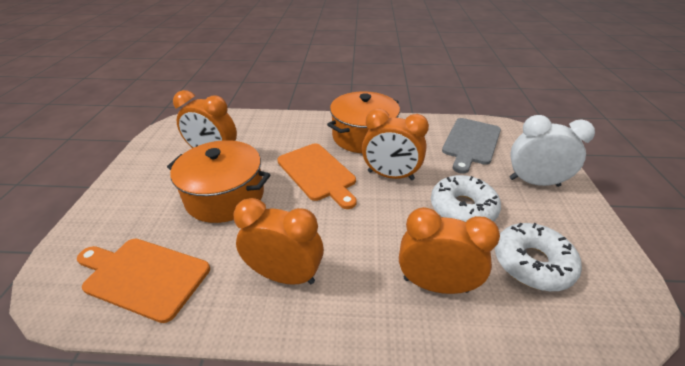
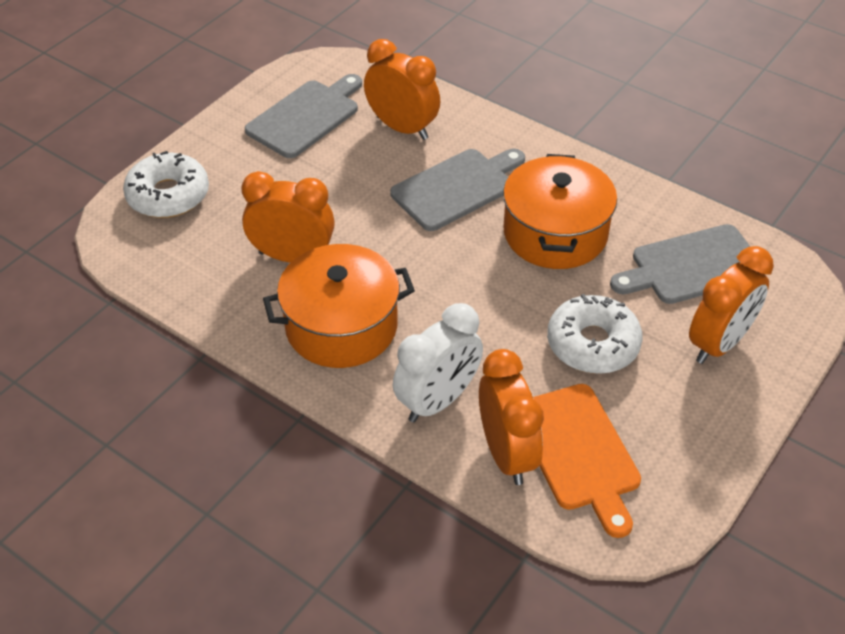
grey cutting board: 1 -> 3
orange cutting board: 2 -> 1

